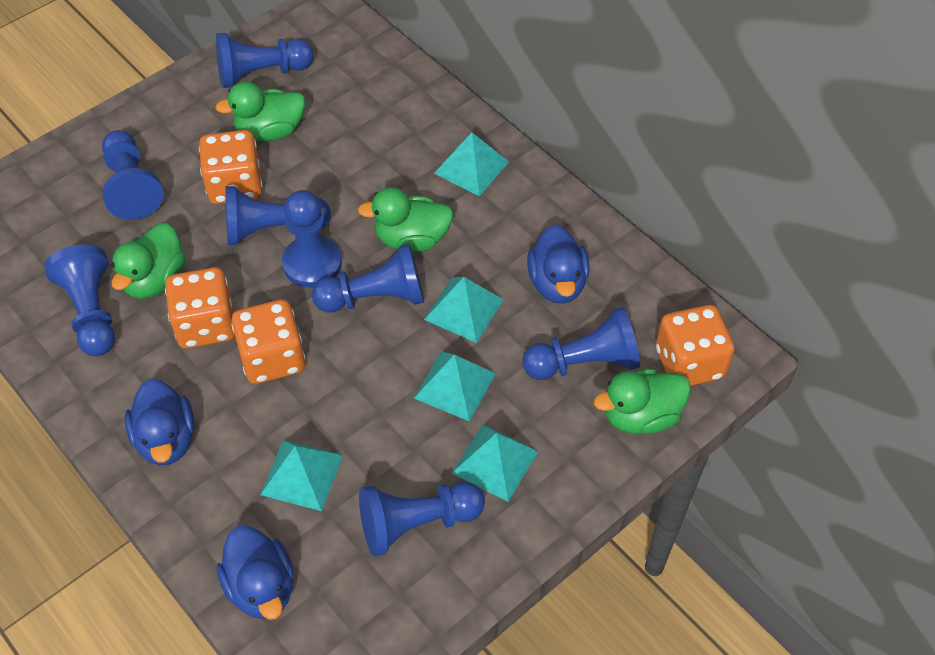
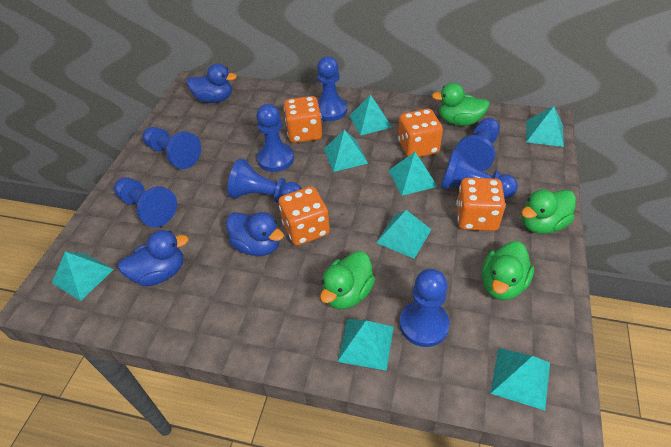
turquoise pyramid: 5 -> 8

